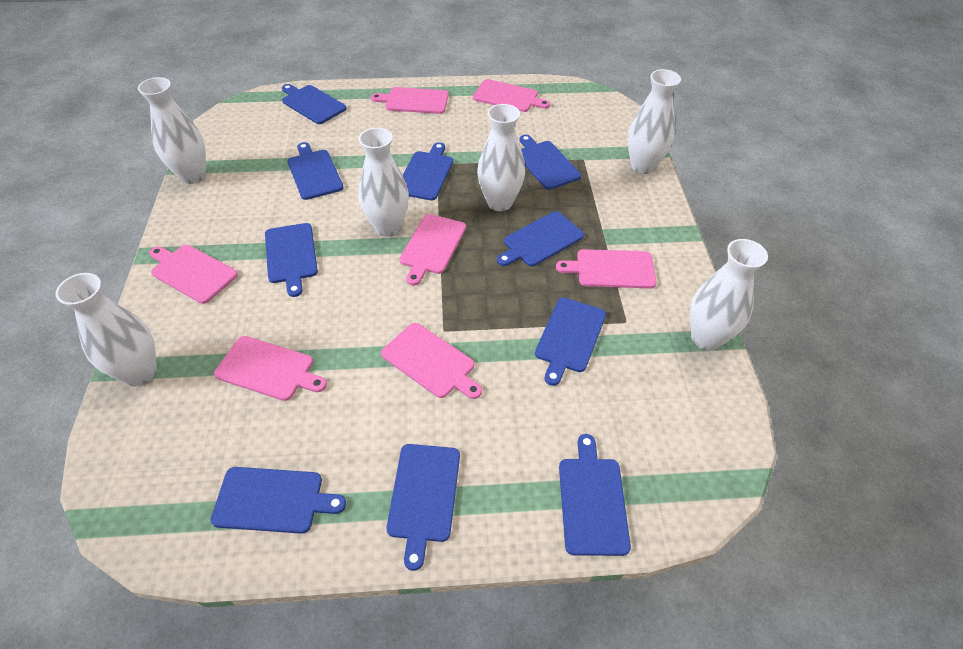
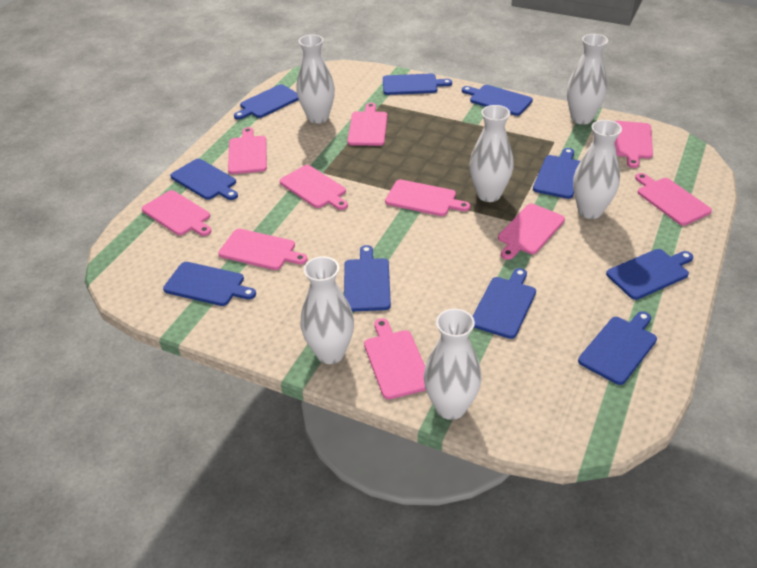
pink cutting board: 7 -> 10

